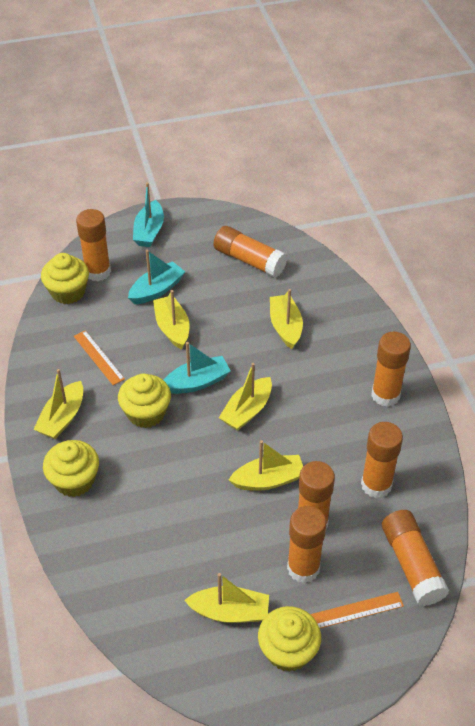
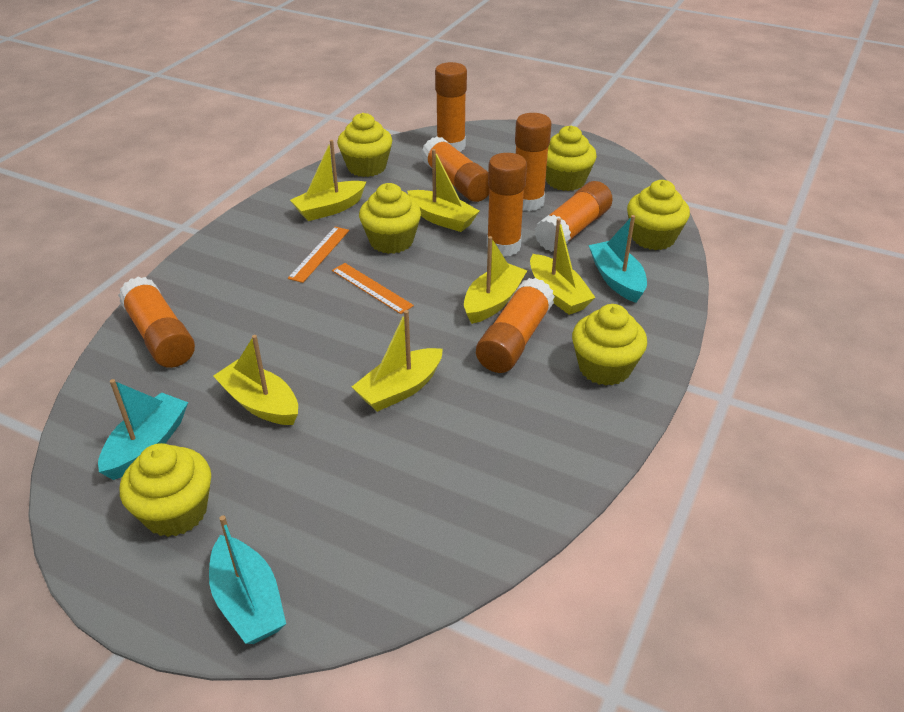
yellow cupcake: 4 -> 6

